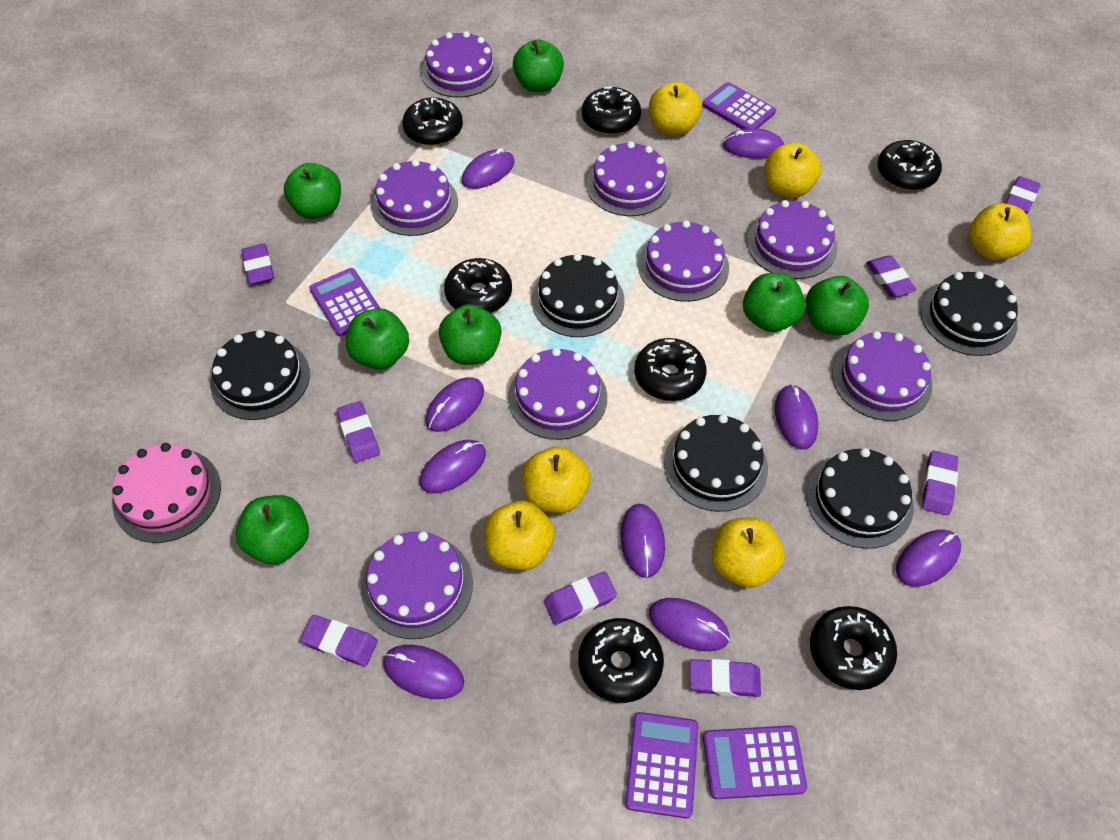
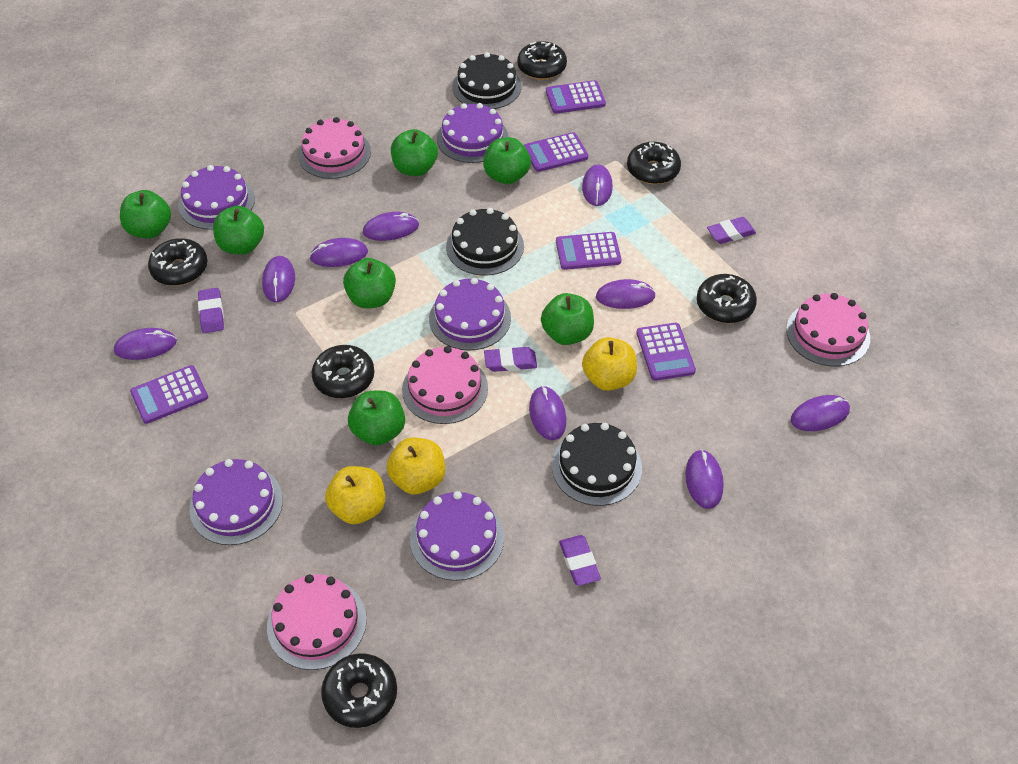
black cake: 5 -> 3
black donut: 7 -> 6
pink cake: 1 -> 4
purple cake: 8 -> 5
purple calculator: 4 -> 5
purple eraser: 8 -> 4
yellow apple: 6 -> 3

